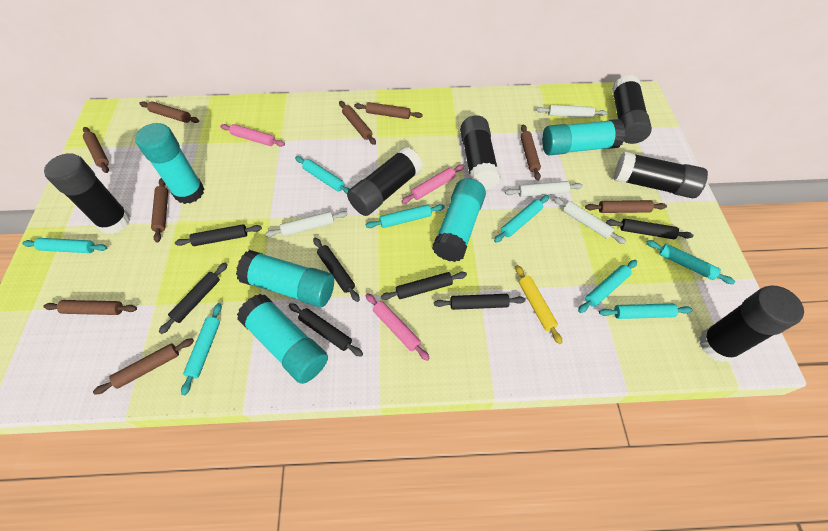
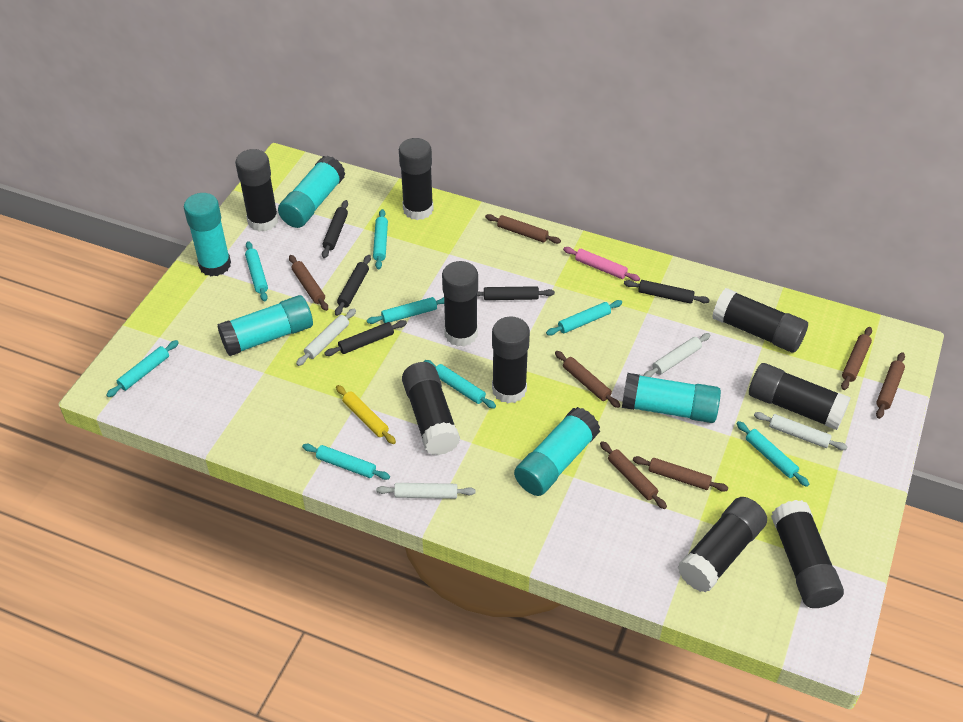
black glue stick: 6 -> 9
black rolling pin: 7 -> 5
brown rolling pin: 9 -> 7
pink rolling pin: 3 -> 1

